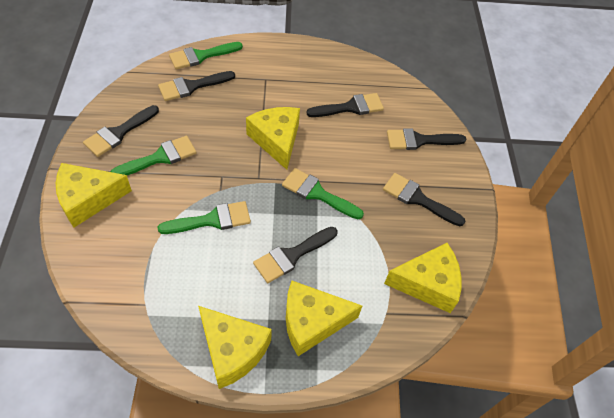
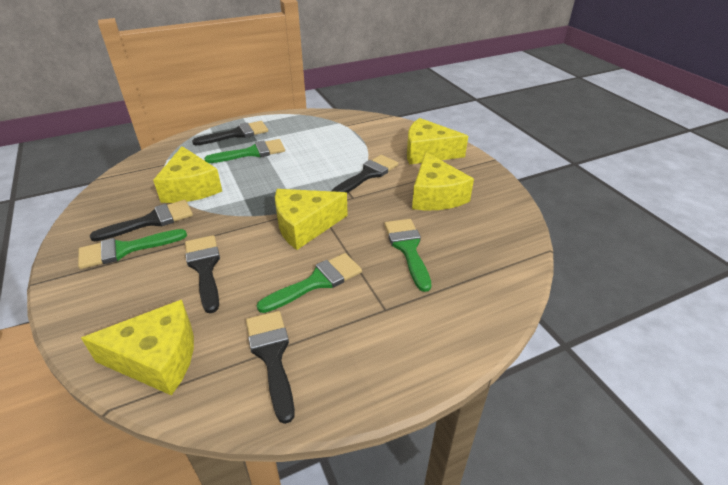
black brush: 6 -> 5

